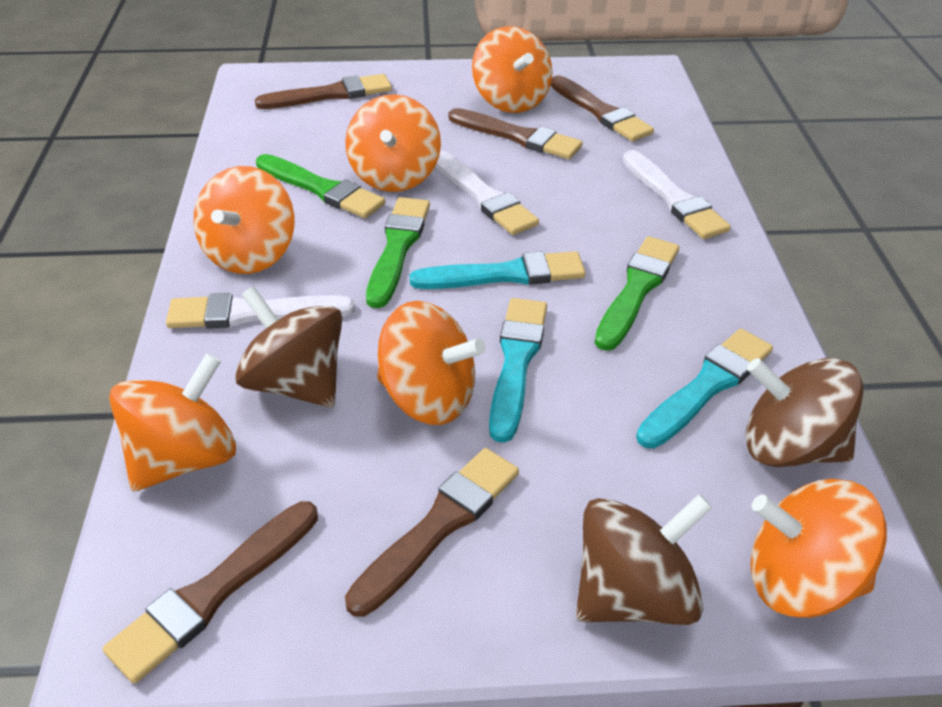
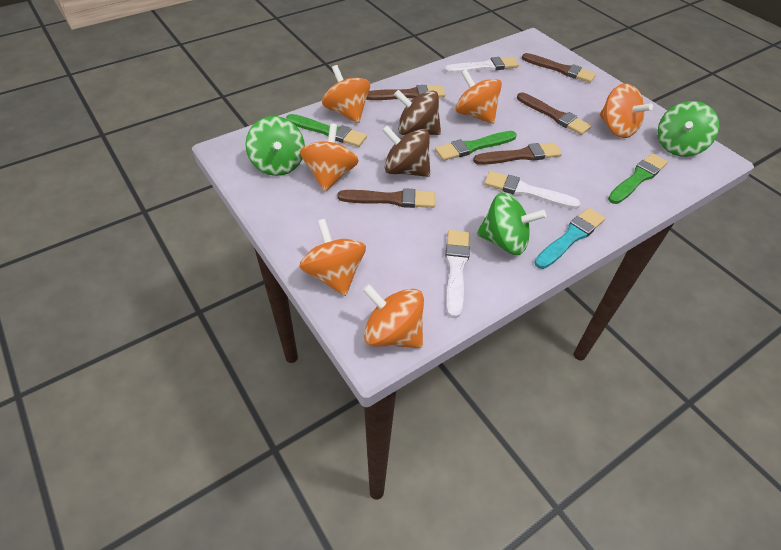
brown spinning top: 3 -> 2
green spinning top: 0 -> 3
turquoise brush: 3 -> 1

